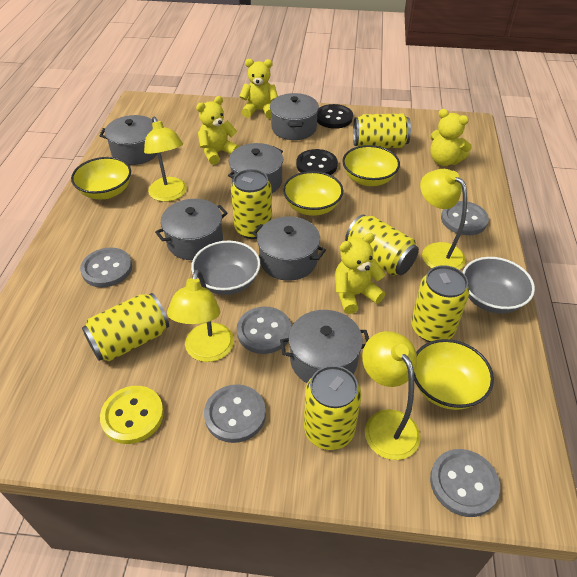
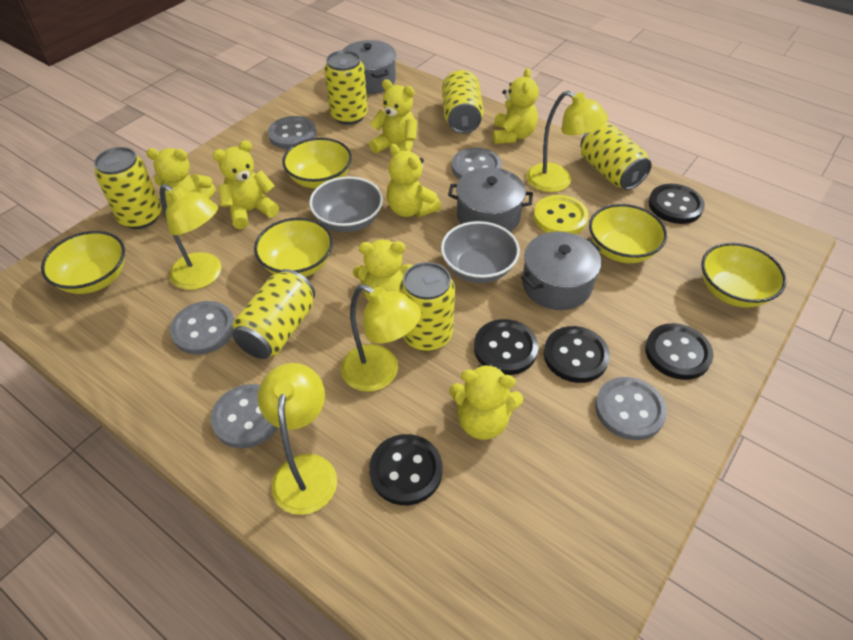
black button: 2 -> 5
grey pot: 6 -> 3
yellow bowl: 4 -> 5
yellow teddy bear: 4 -> 7

